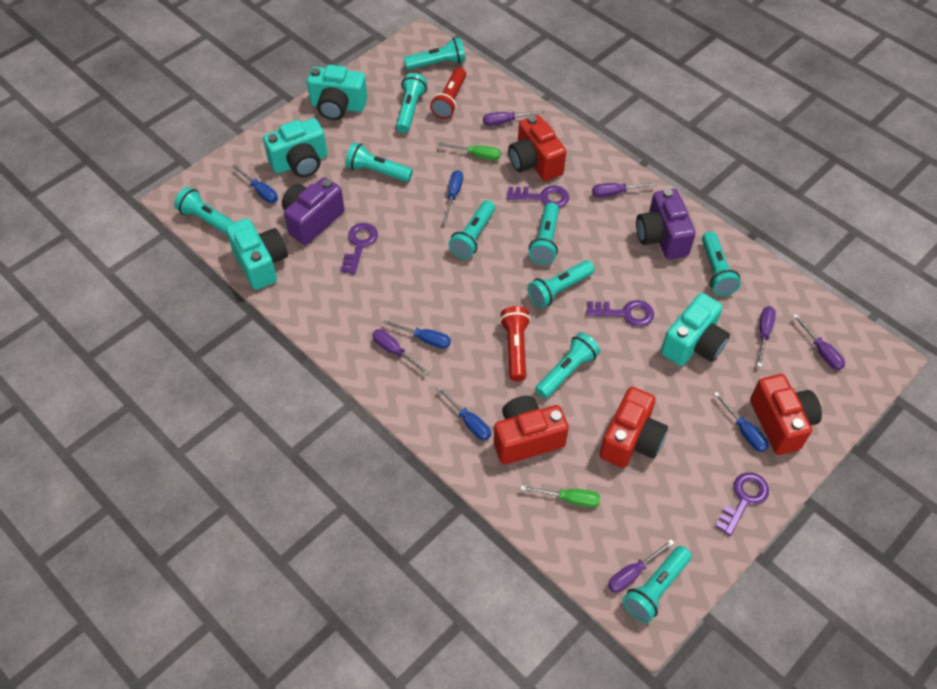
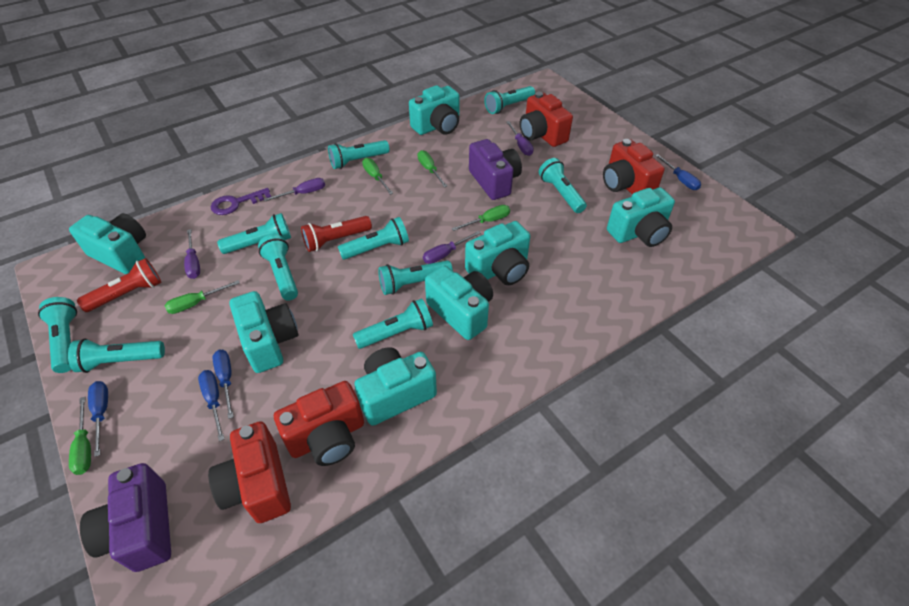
blue screwdriver: 5 -> 4
green screwdriver: 2 -> 5
purple key: 4 -> 1
purple screwdriver: 6 -> 4
turquoise camera: 4 -> 7

